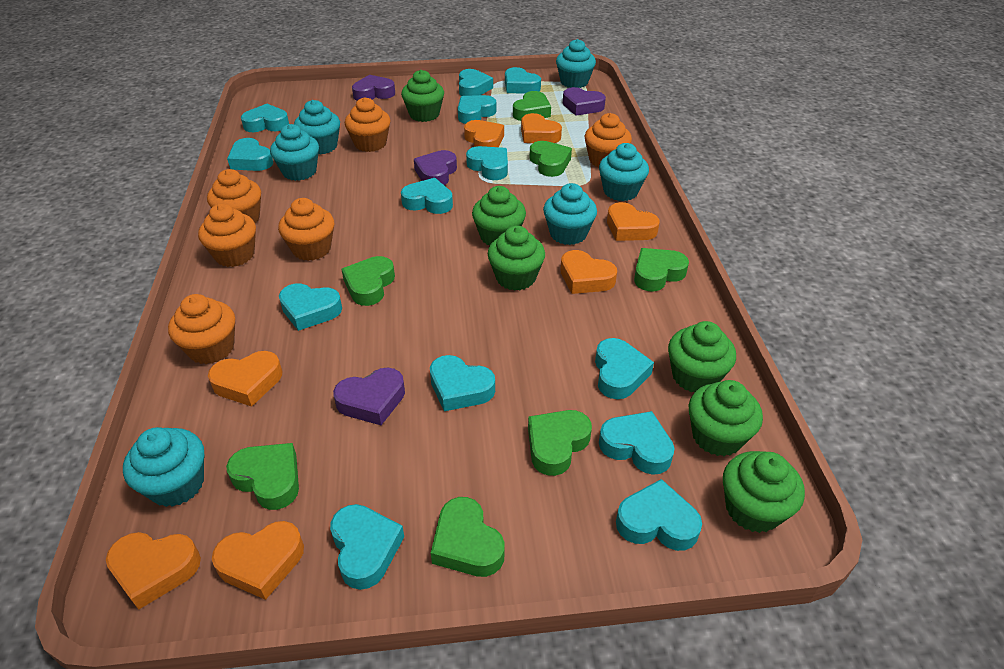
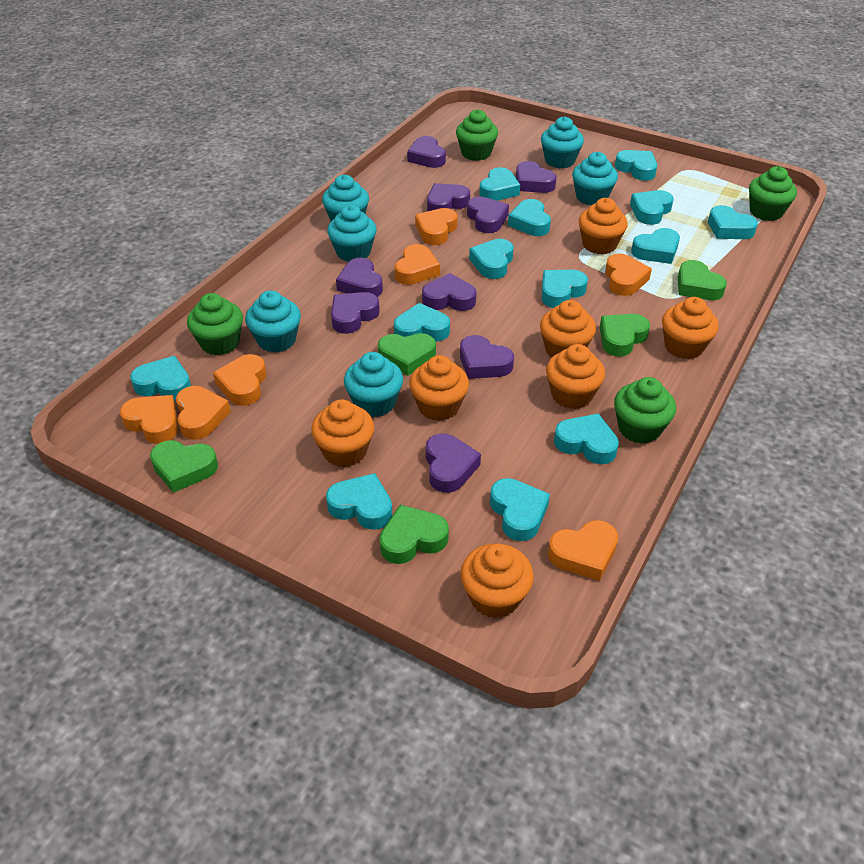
green cupcake: 6 -> 4
green heart: 7 -> 5
orange cupcake: 6 -> 7
purple heart: 4 -> 9

